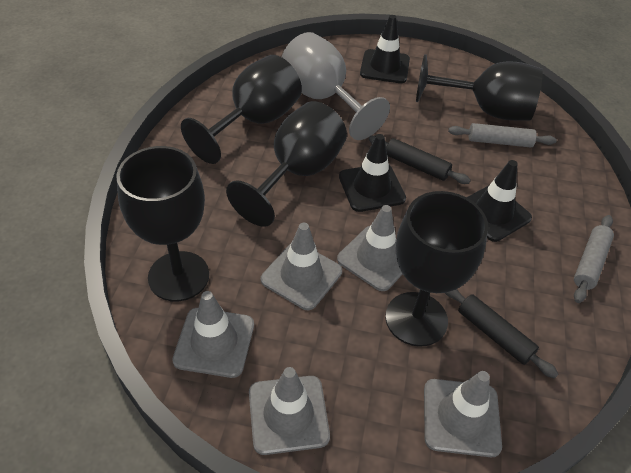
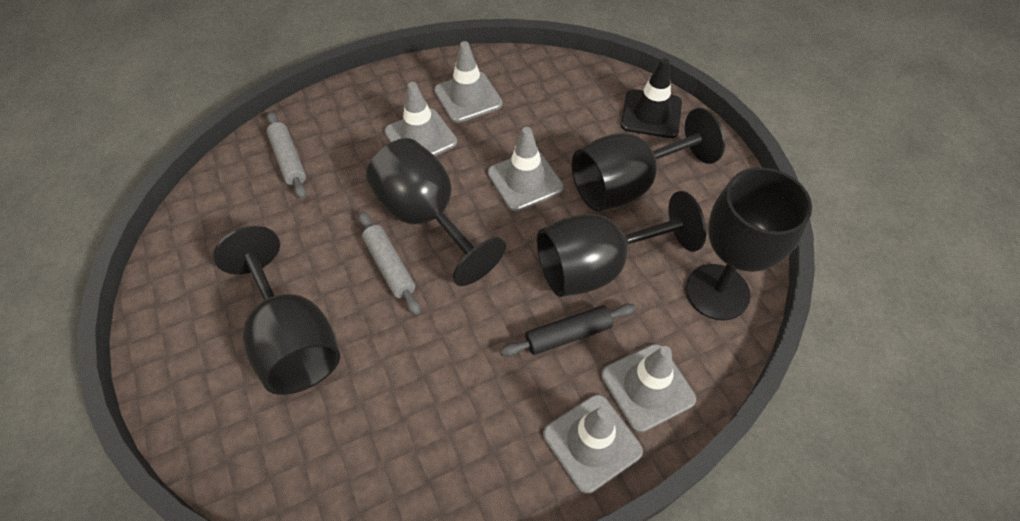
black rolling pin: 2 -> 1
black traffic cone: 3 -> 1
grey goblet: 1 -> 0

